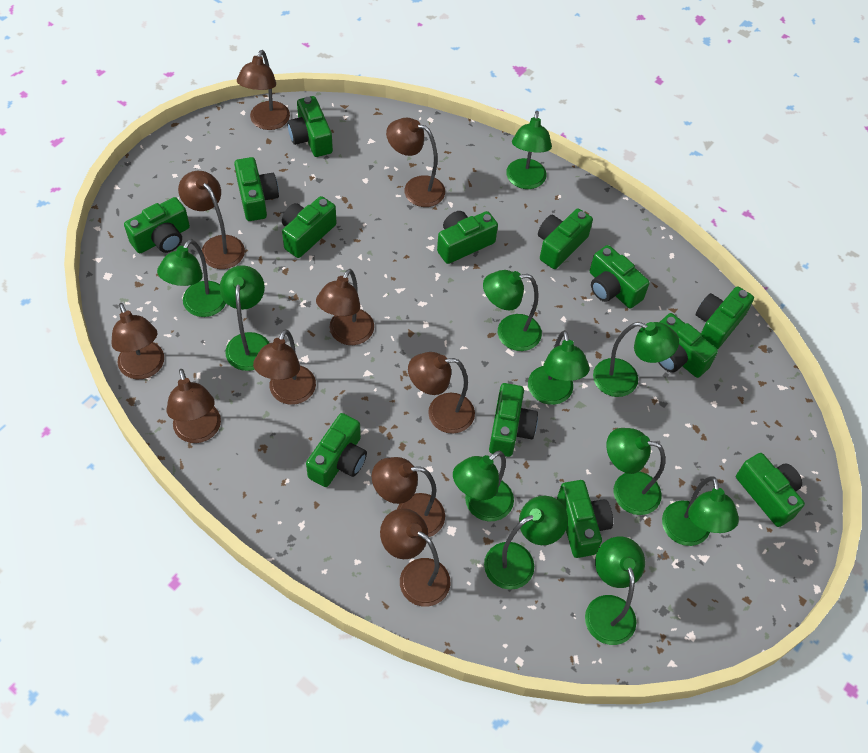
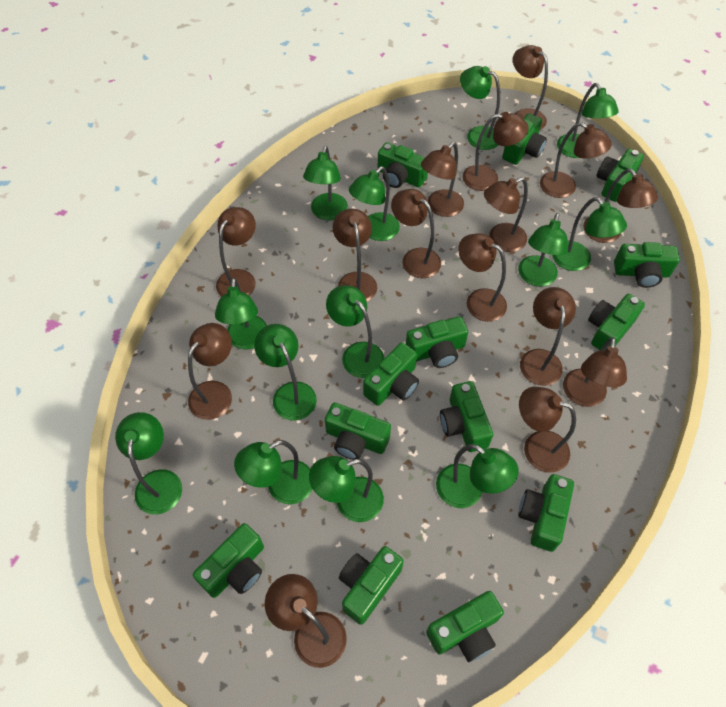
brown lamp: 10 -> 15
green lamp: 11 -> 13

